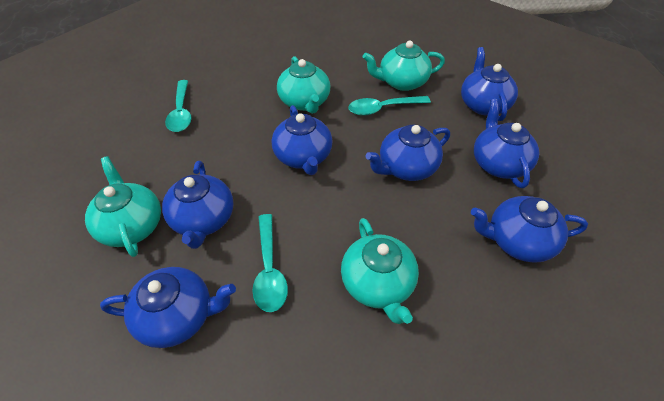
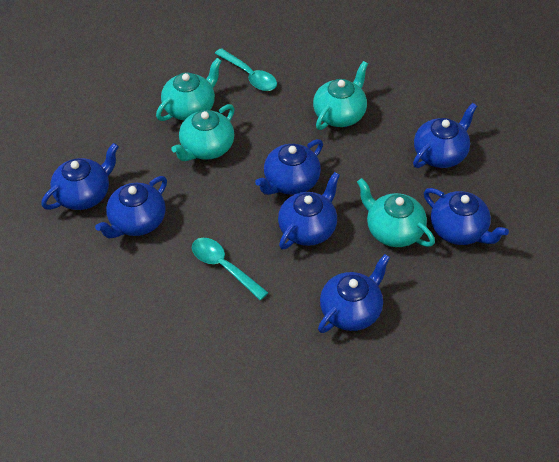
turquoise spoon: 3 -> 2

